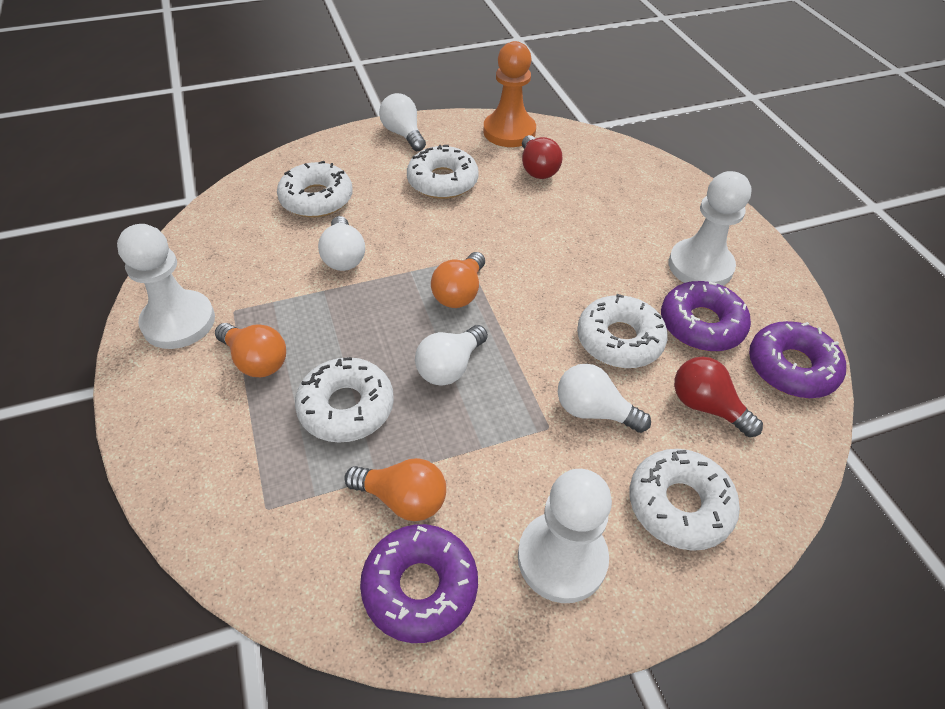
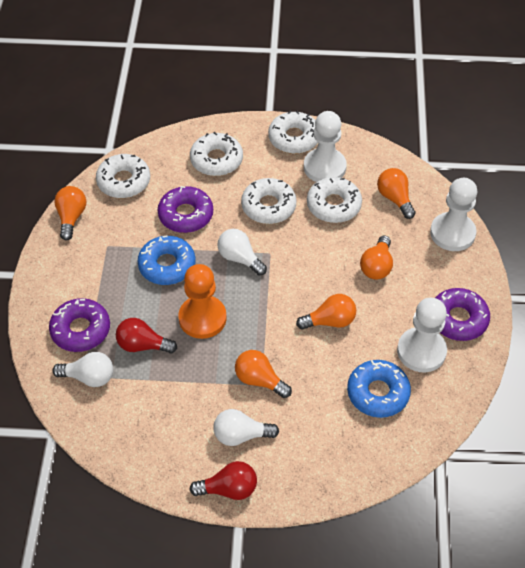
blue donut: 0 -> 2
orange light bulb: 3 -> 5
white light bulb: 4 -> 3

